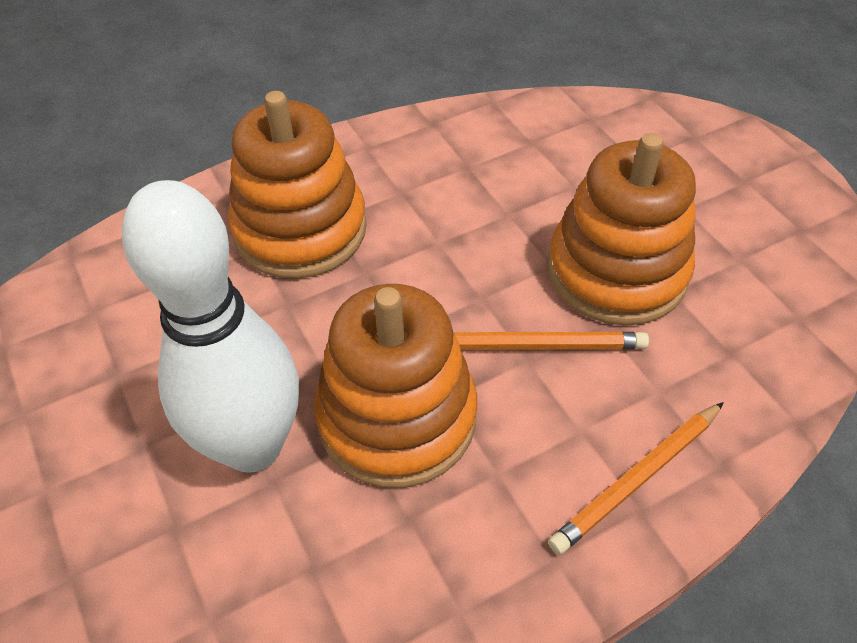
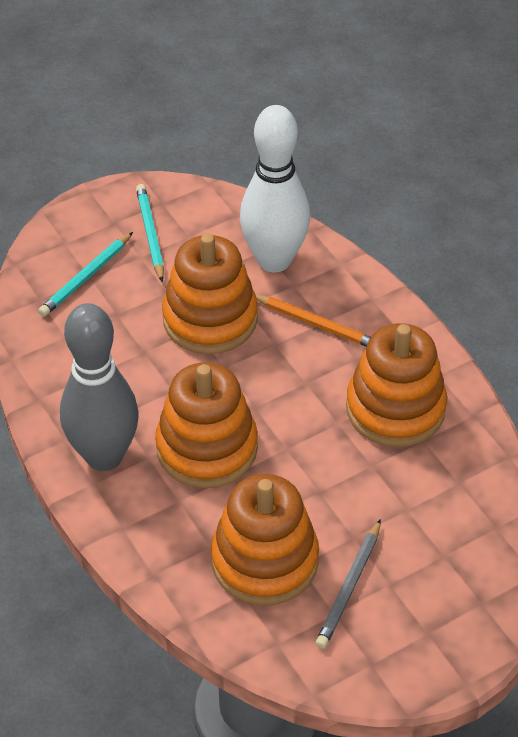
grey bowling pin: 0 -> 1
grey pencil: 0 -> 1
orange pencil: 2 -> 1
orange stacking toy: 3 -> 4
turquoise pencil: 0 -> 2

